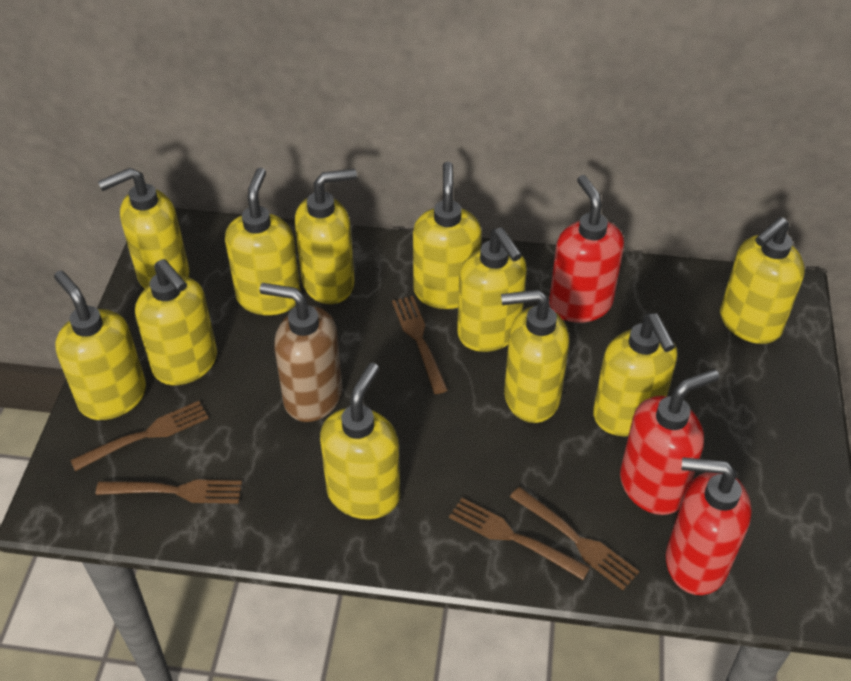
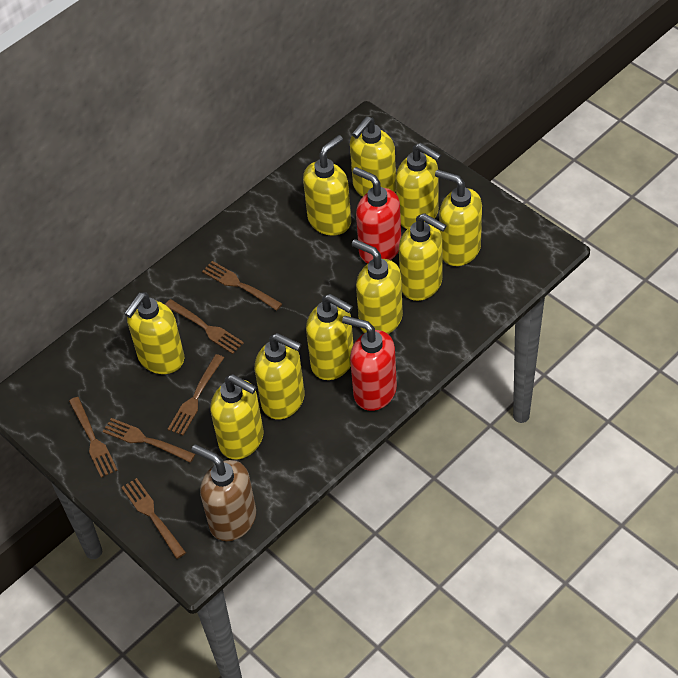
brown fork: 5 -> 6
red soap dispenser: 3 -> 2
yellow soap dispenser: 11 -> 10

